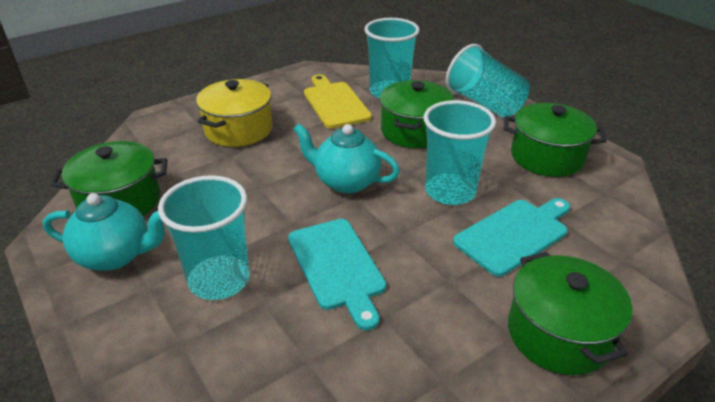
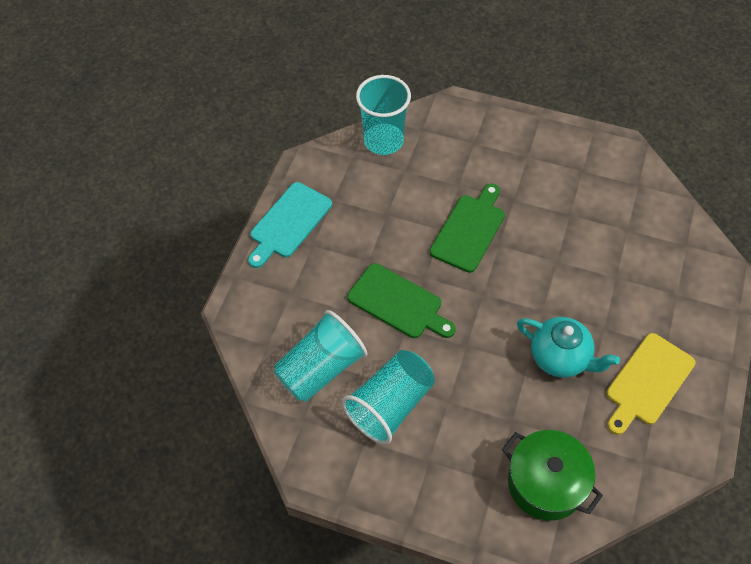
green cutting board: 0 -> 2
green pot: 4 -> 1
turquoise cup: 4 -> 3
turquoise cutting board: 2 -> 1
turquoise teapot: 2 -> 1
yellow pot: 1 -> 0

